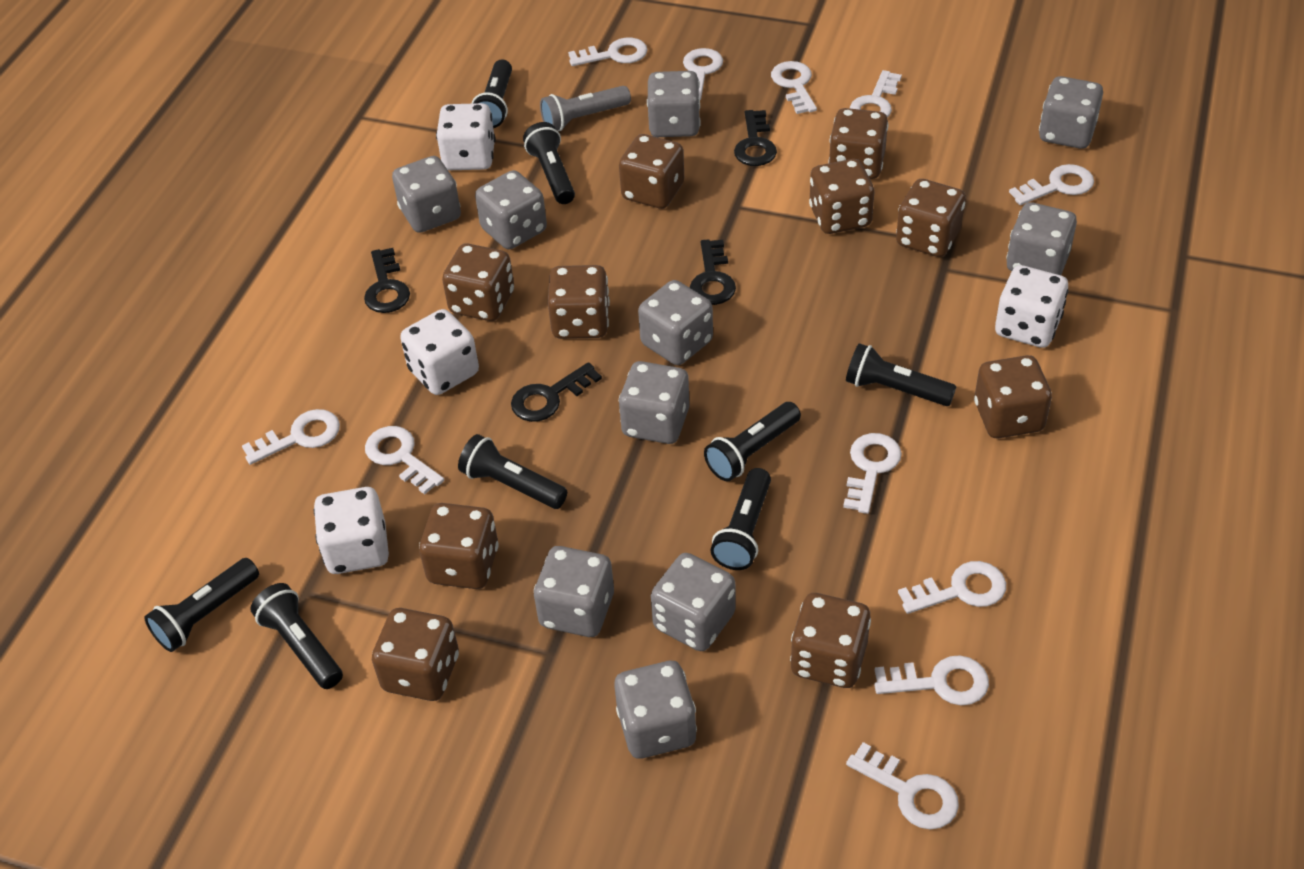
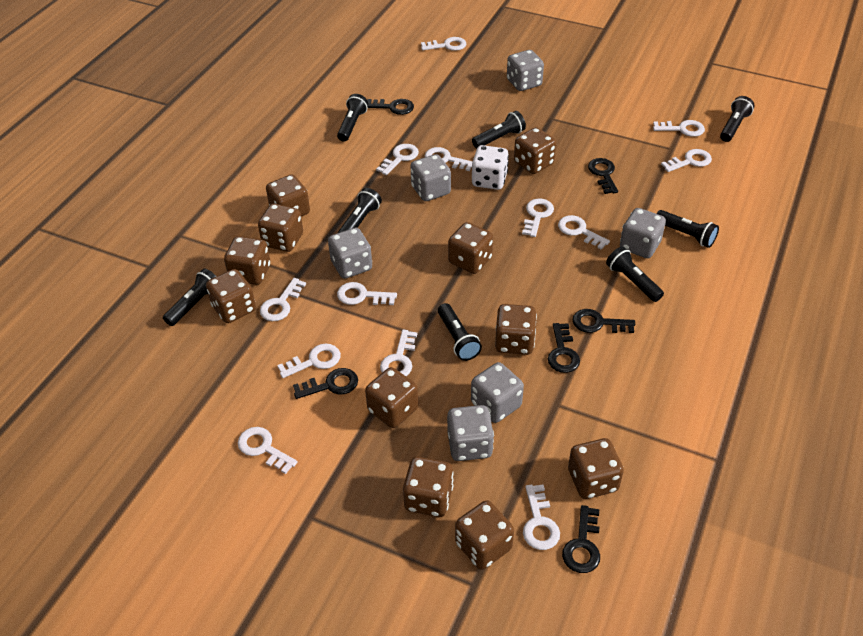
black key: 4 -> 6
brown dice: 10 -> 11
grey dice: 10 -> 6
grey flashlight: 1 -> 0
white dice: 4 -> 1
white key: 11 -> 13

